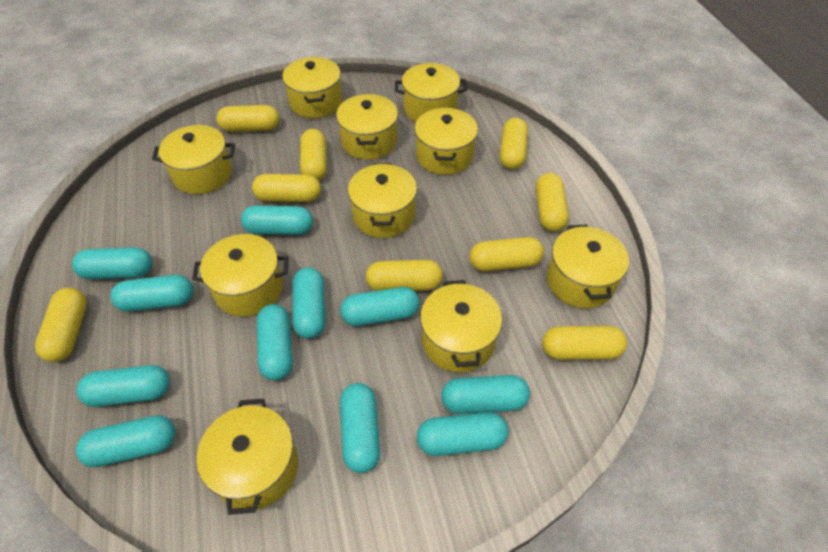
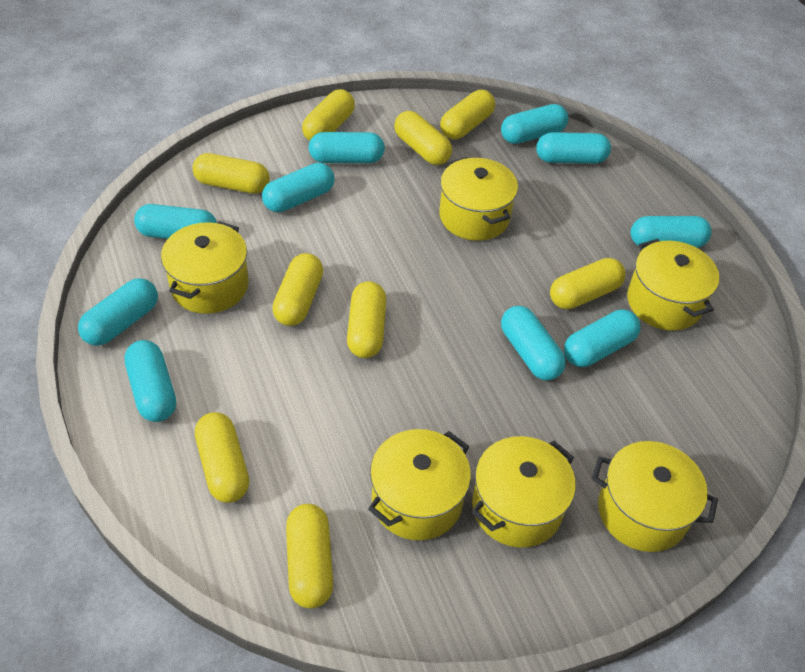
turquoise capsule: 11 -> 10
yellow pot: 10 -> 6

